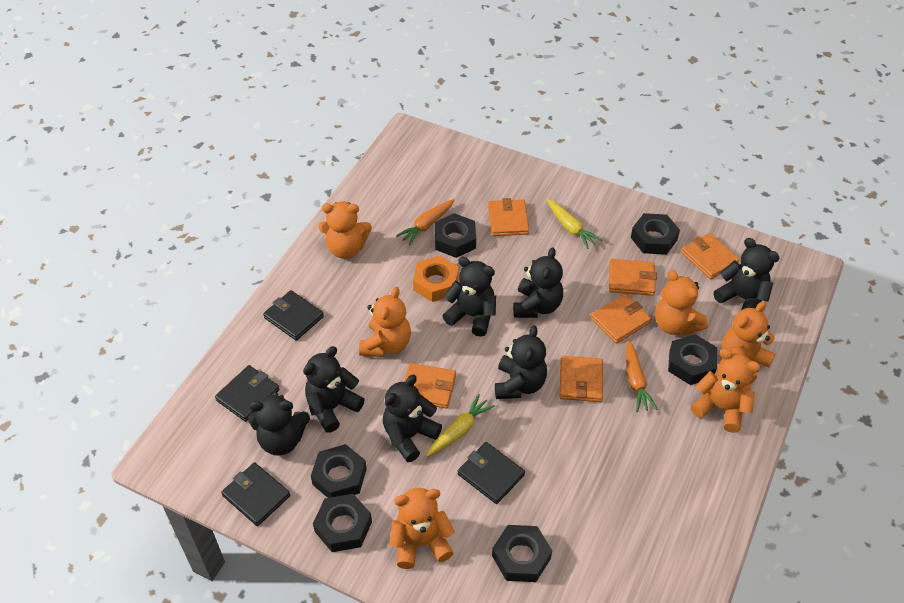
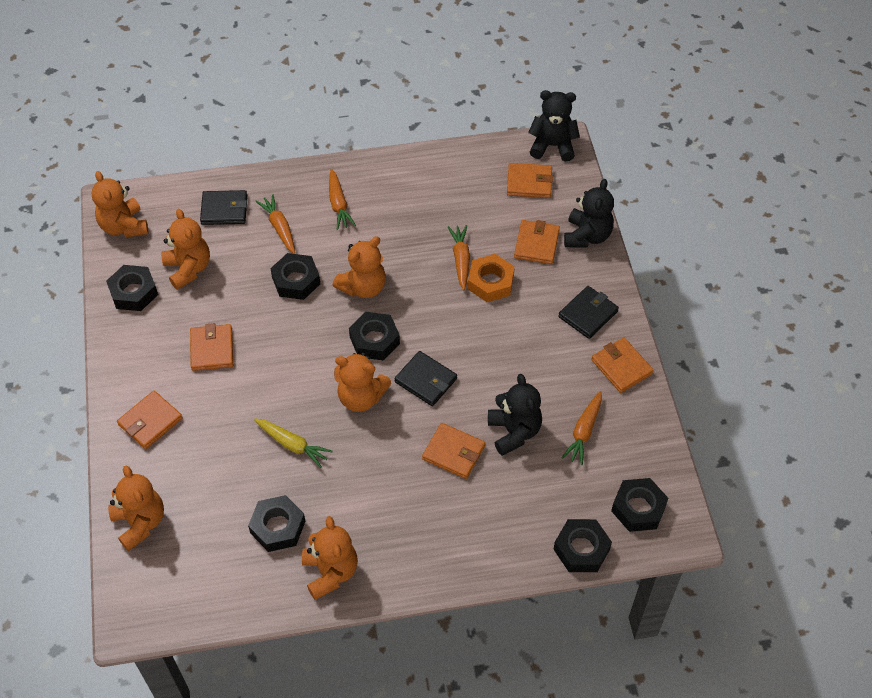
black teddy bear: 7 -> 3
black wallet: 4 -> 3
orange carrot: 2 -> 4
yellow carrot: 2 -> 1

